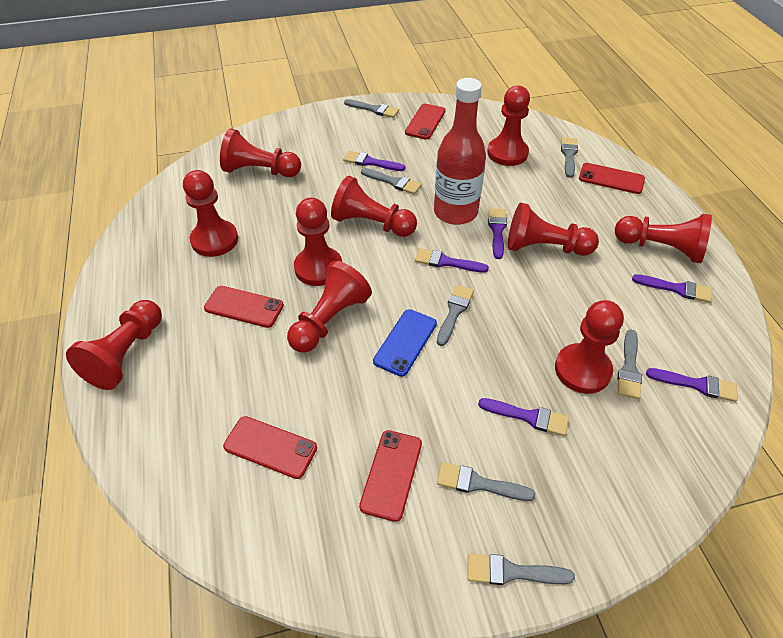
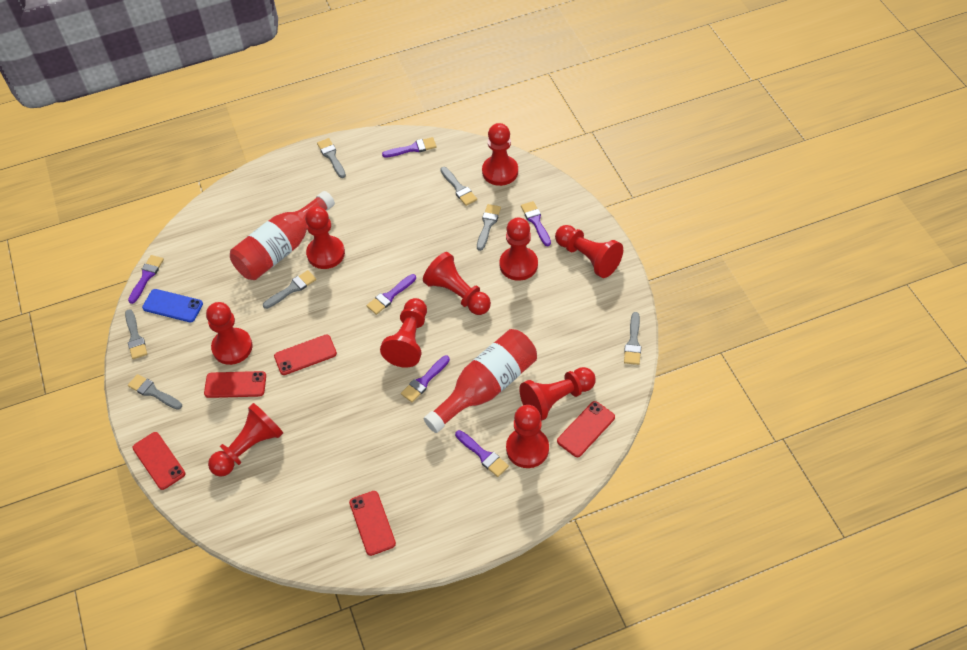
red bottle: 1 -> 2

